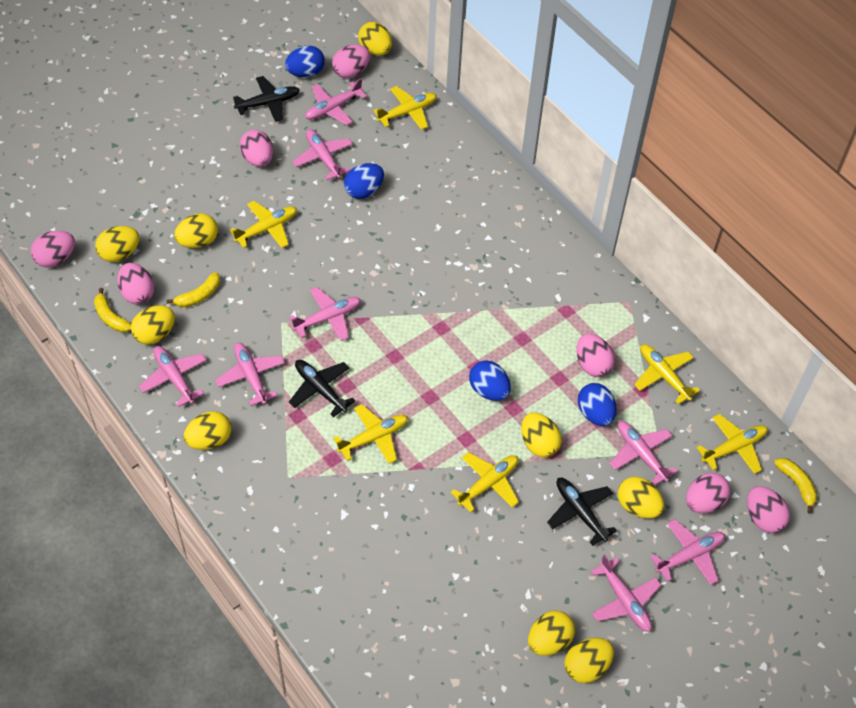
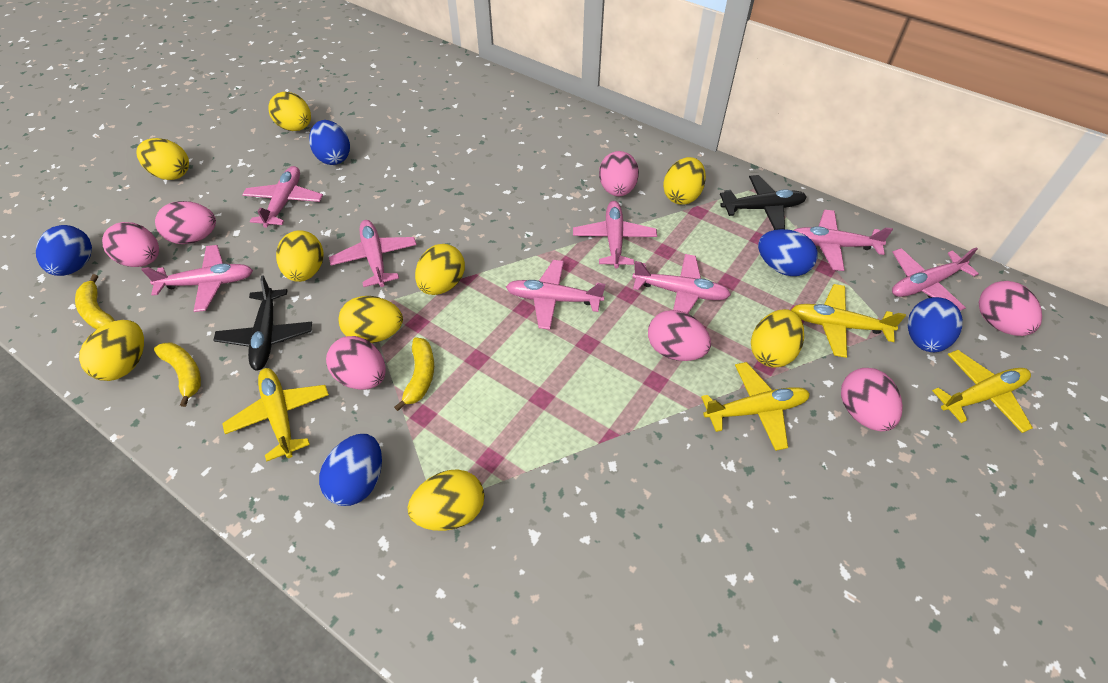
black plane: 3 -> 2
blue egg: 4 -> 5
yellow plane: 6 -> 4

